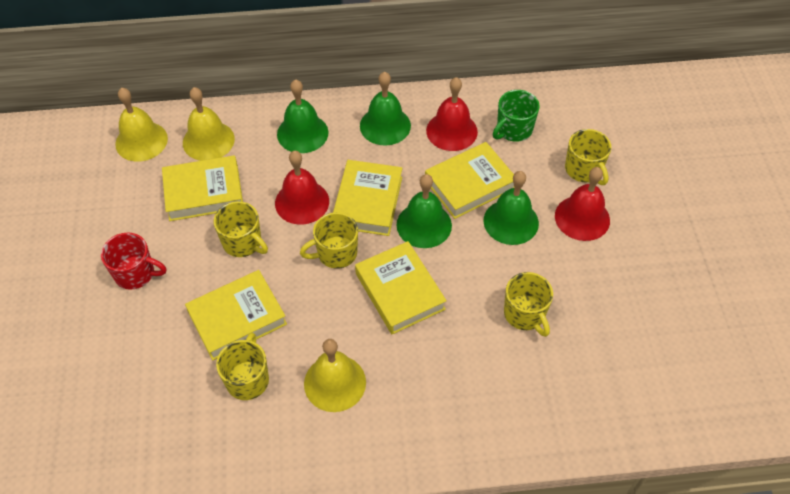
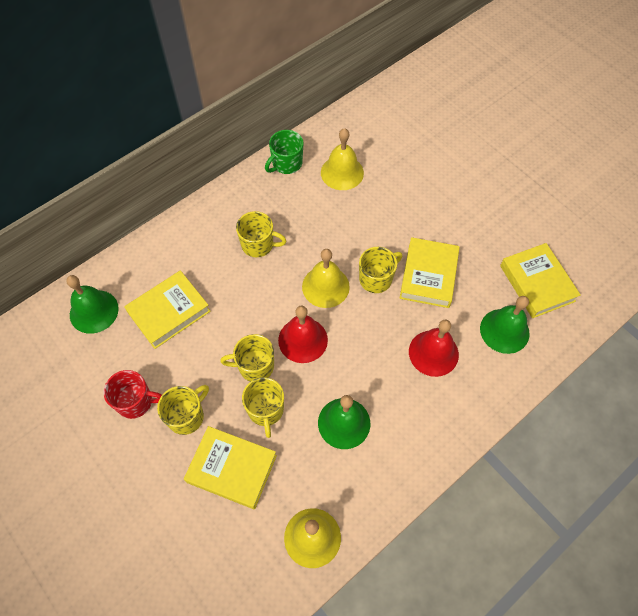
green bell: 4 -> 3
red bell: 3 -> 2
yellow book: 5 -> 4

